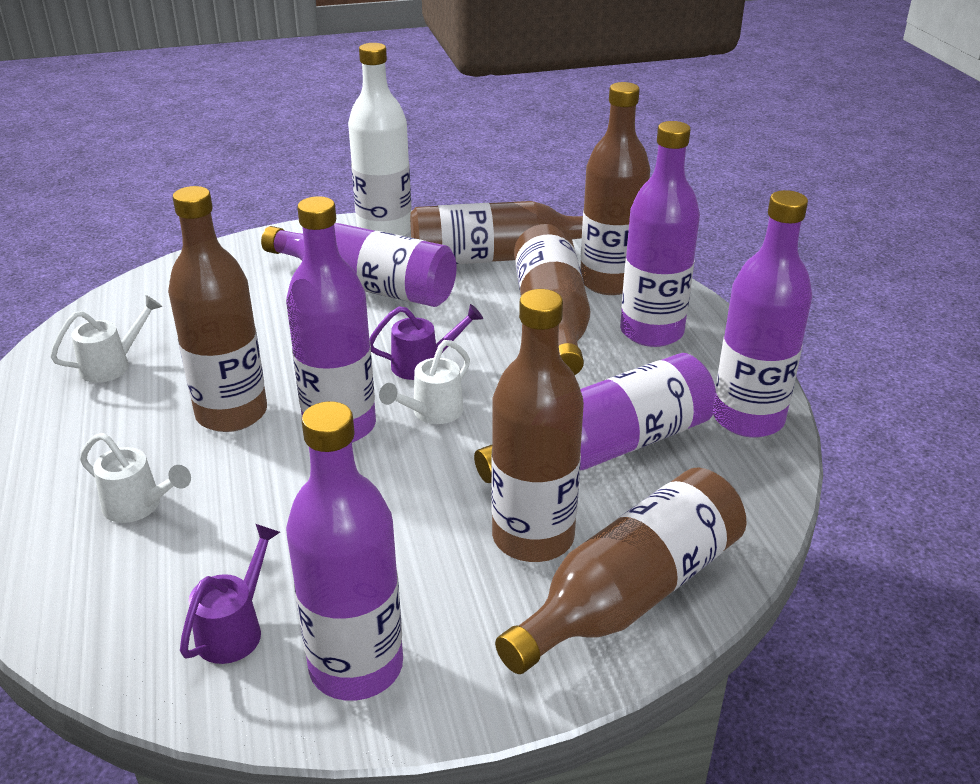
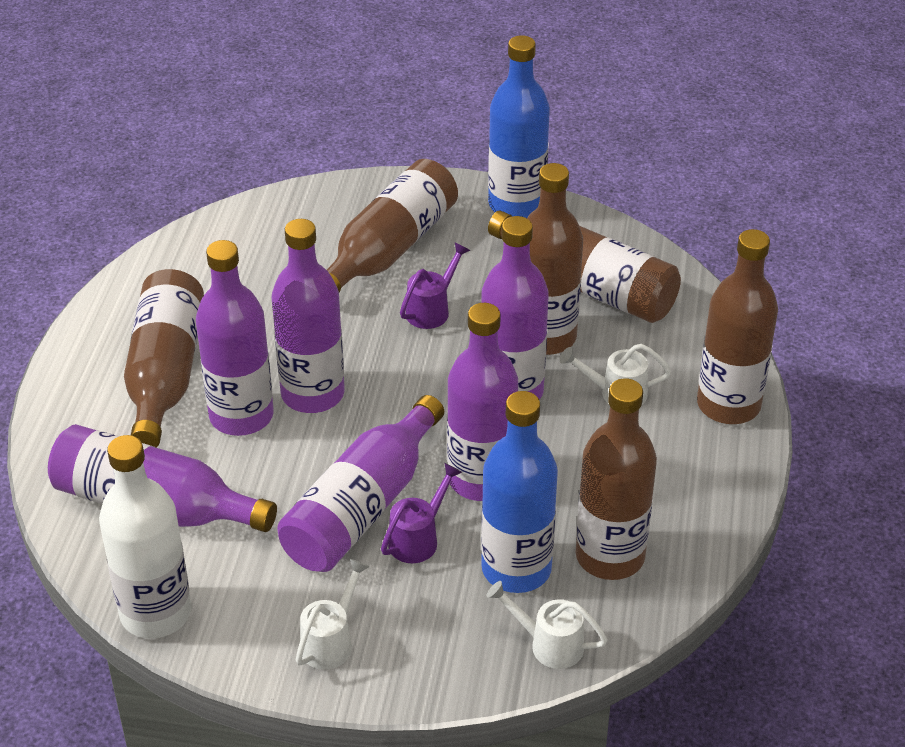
blue bottle: 0 -> 2

